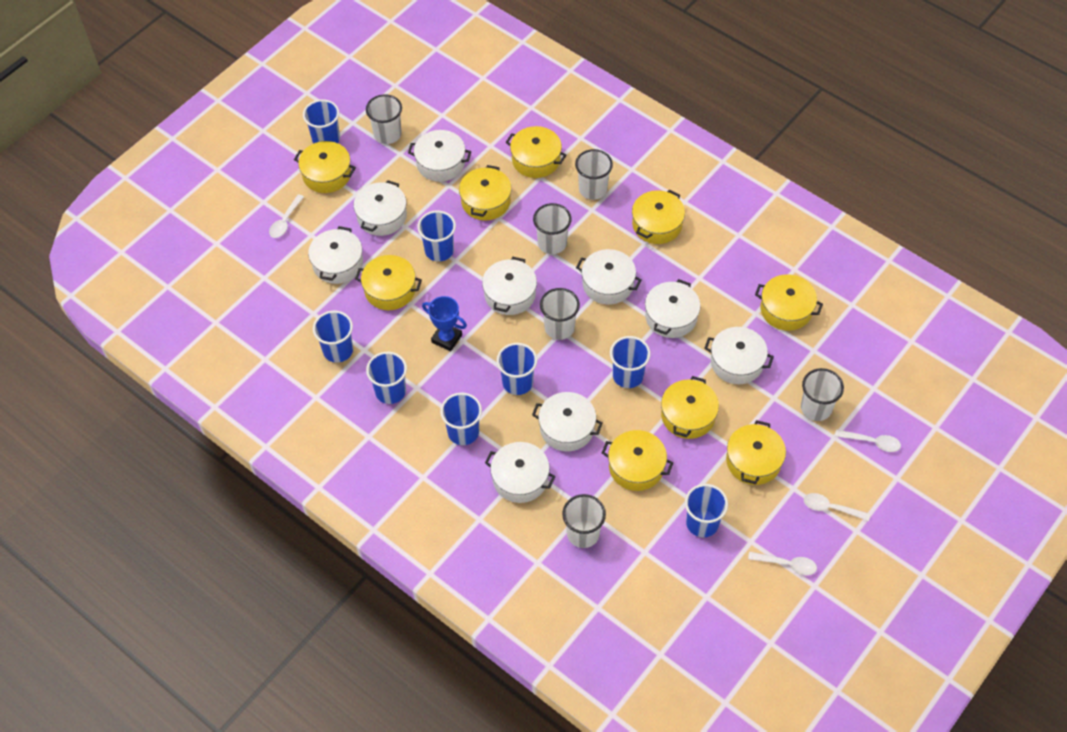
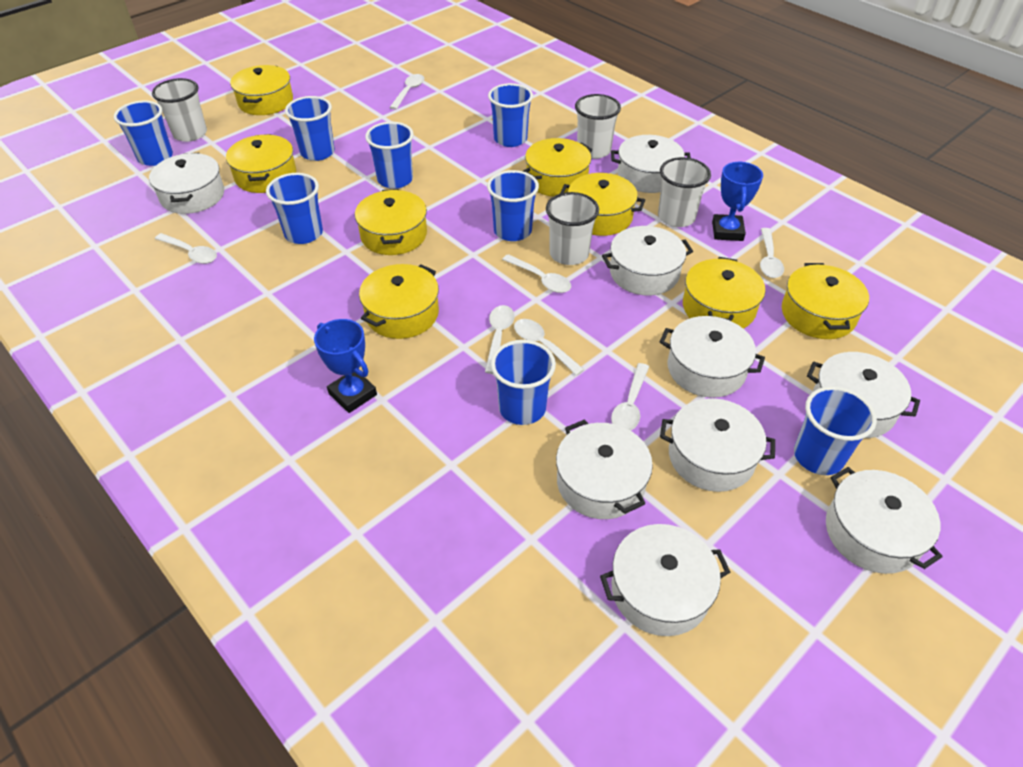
blue trophy: 1 -> 2
white cup: 6 -> 4
white spoon: 4 -> 7
yellow pot: 9 -> 8

